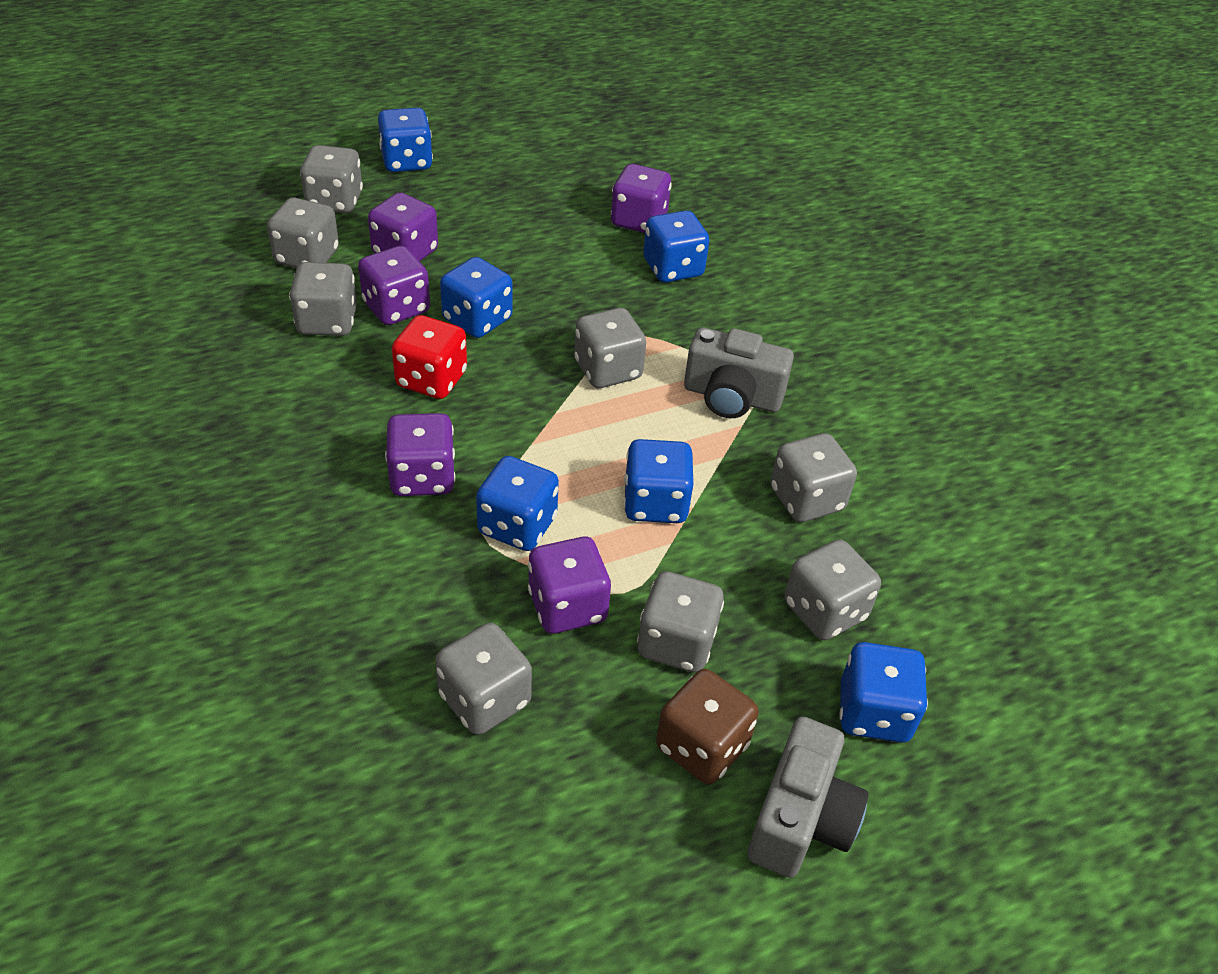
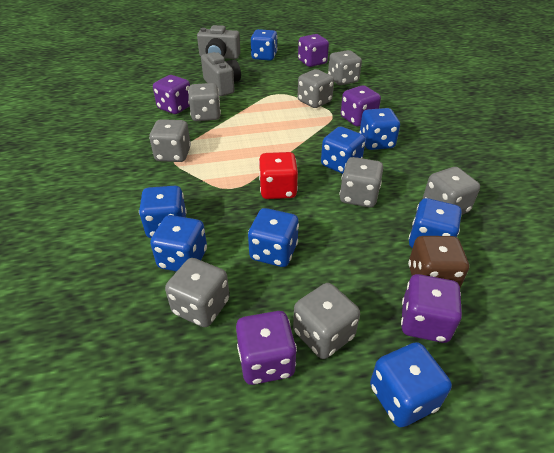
blue dice: 6 -> 8

